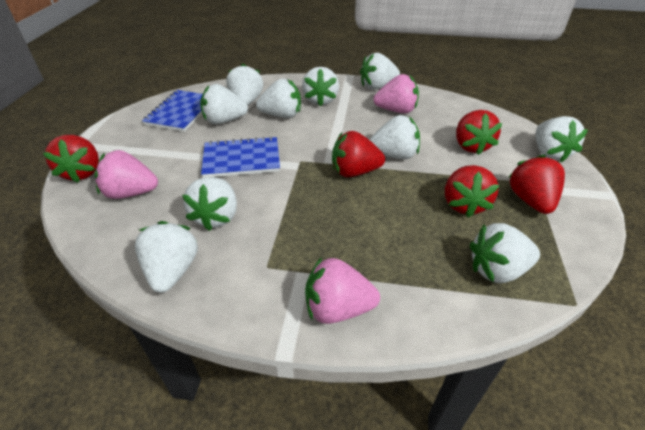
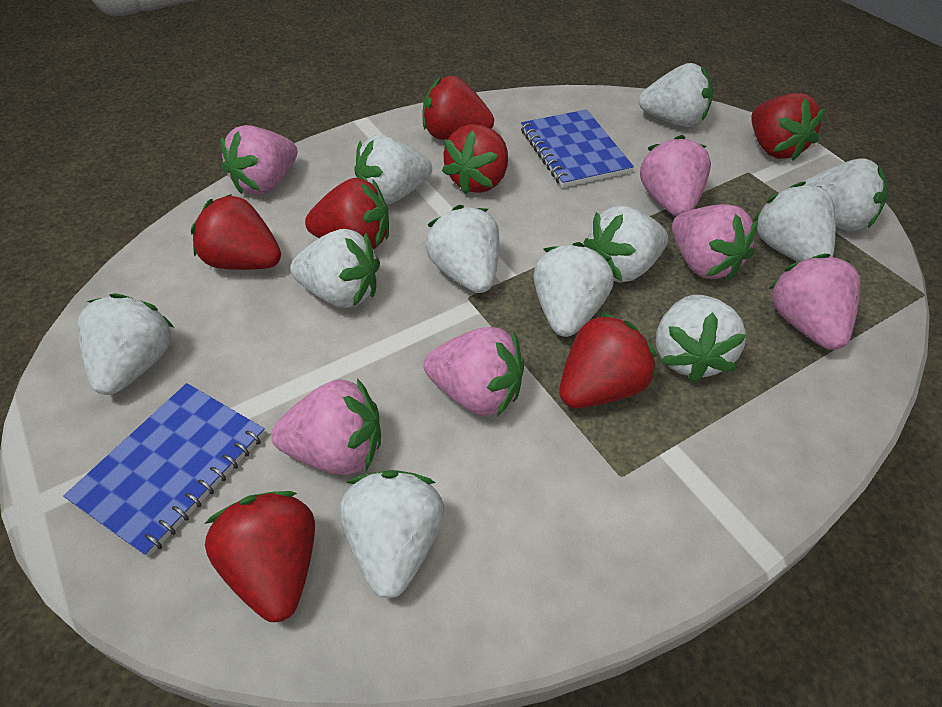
pink strawberry: 3 -> 6
red strawberry: 5 -> 7
white strawberry: 10 -> 11

